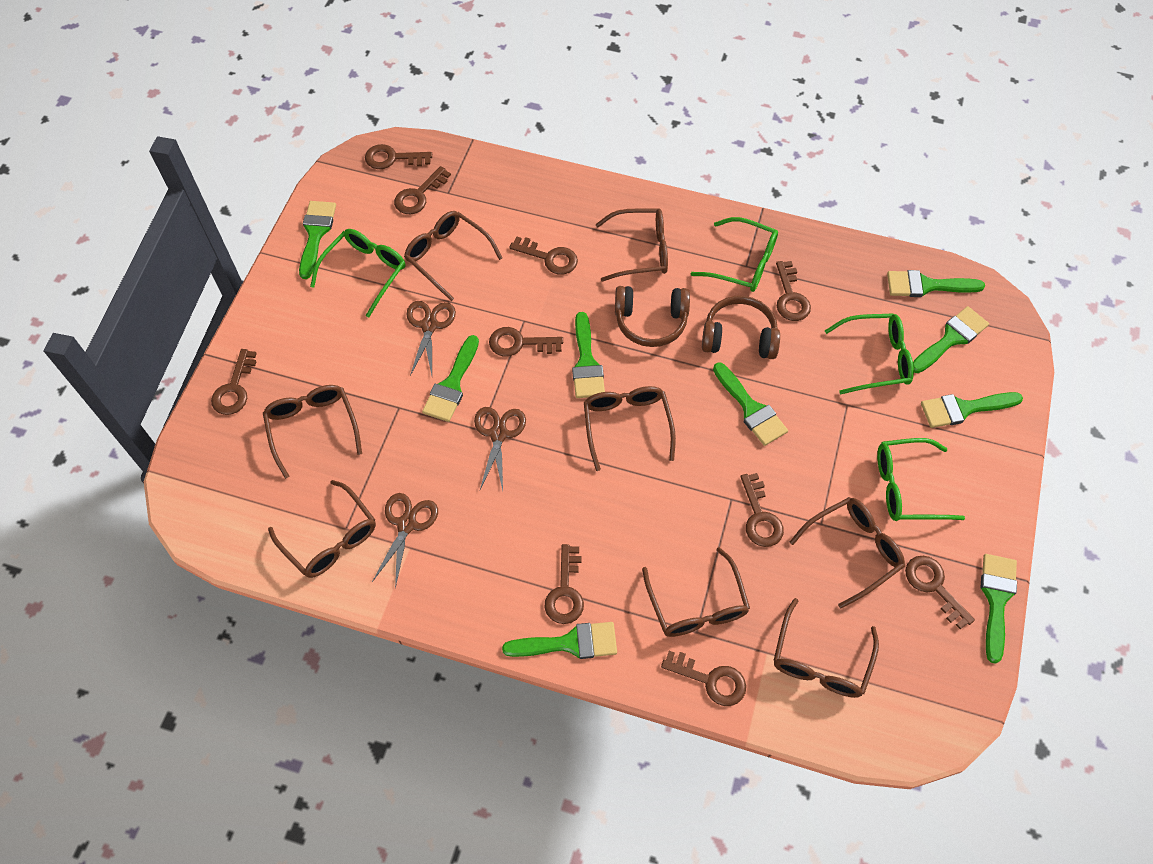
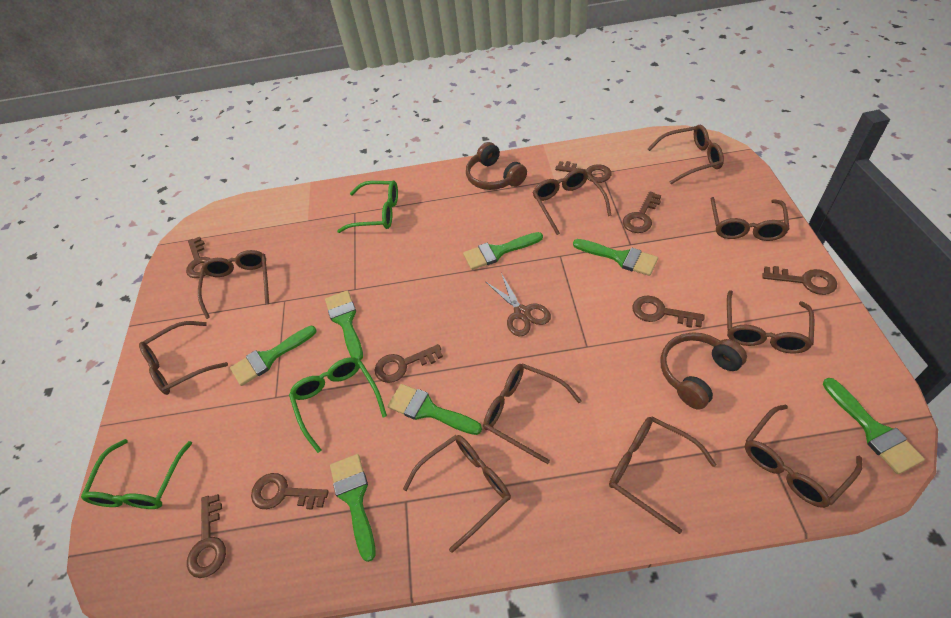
brown glasses: 8 -> 10
brown key: 10 -> 8
brown scissors: 3 -> 1
green brush: 9 -> 7
green glasses: 4 -> 3

